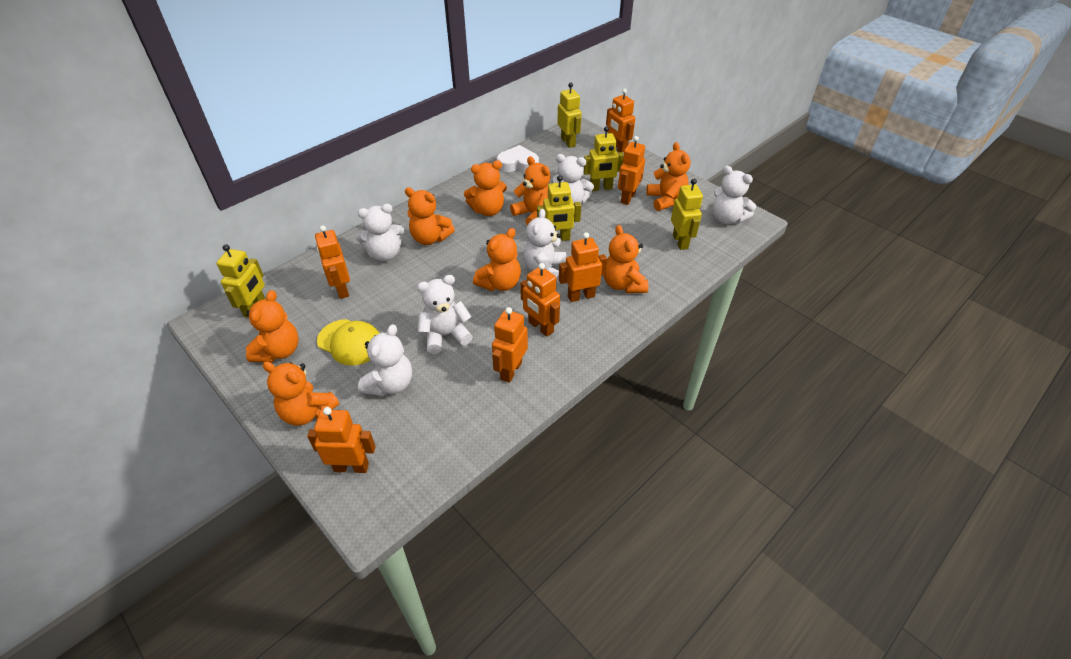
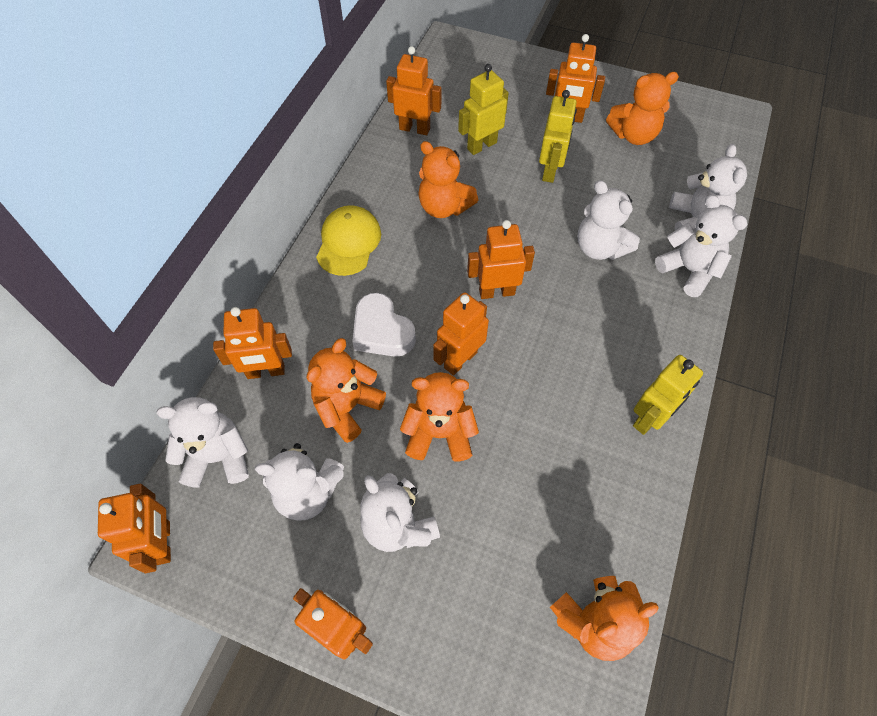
orange teddy bear: 8 -> 5
yellow robot: 5 -> 3

